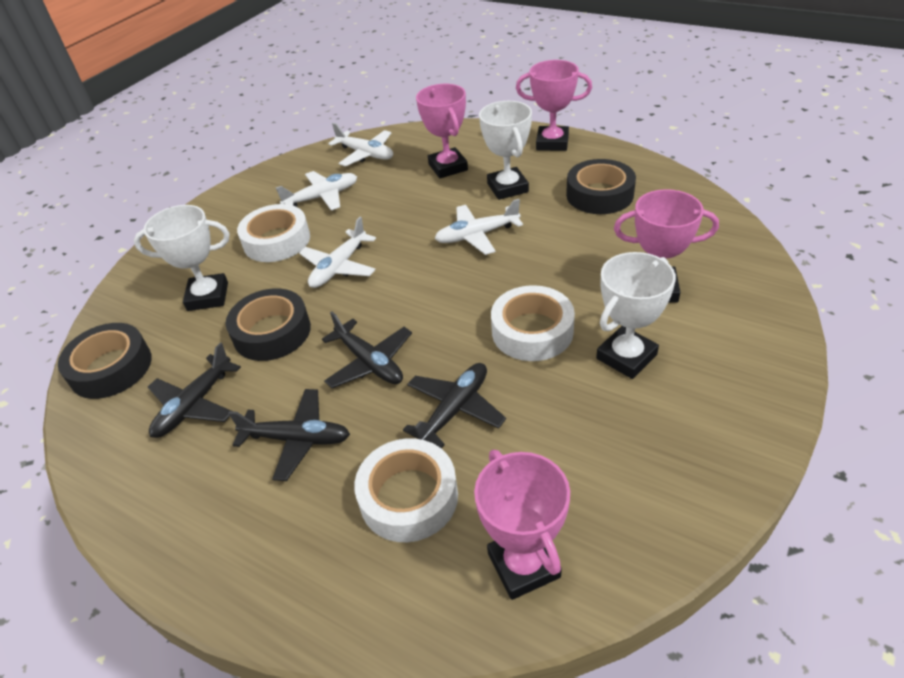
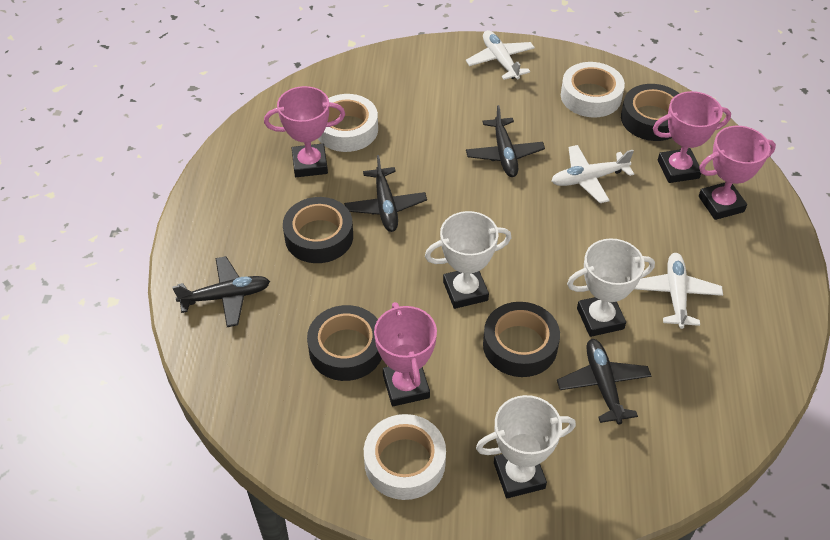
black tape: 3 -> 4
white plane: 4 -> 3

